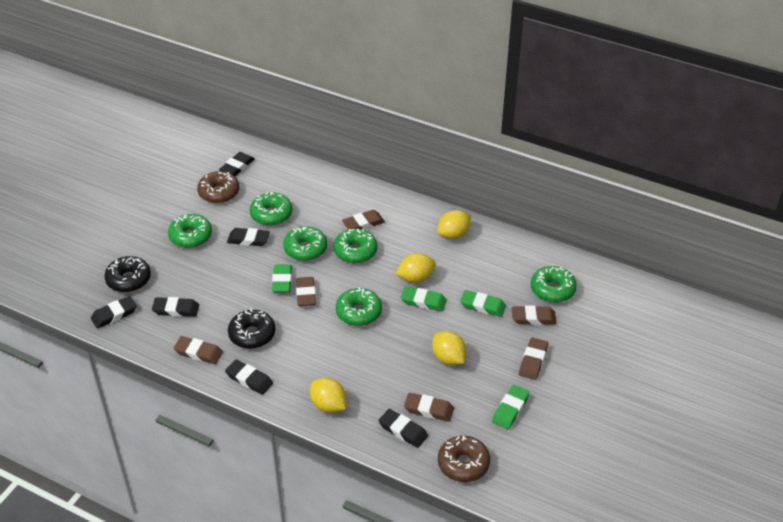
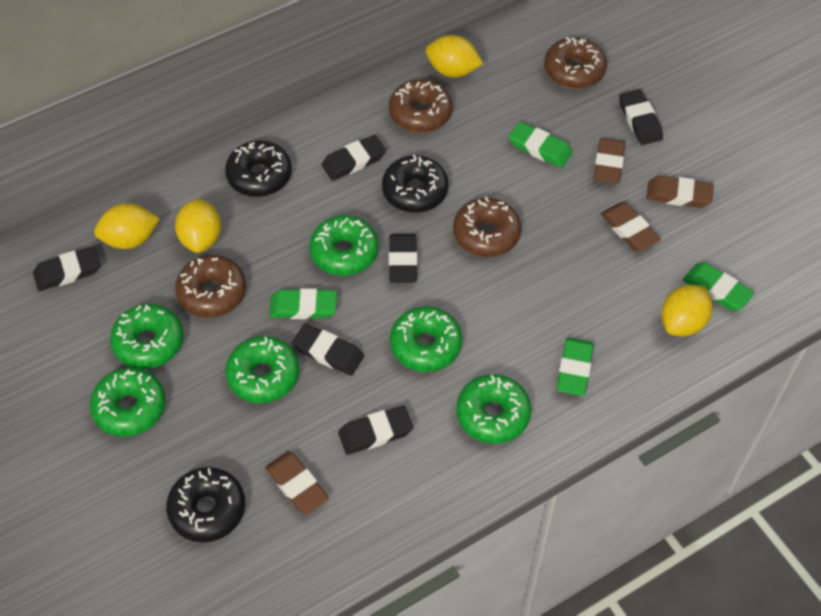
black donut: 2 -> 3
brown donut: 2 -> 4
brown eraser: 6 -> 4

